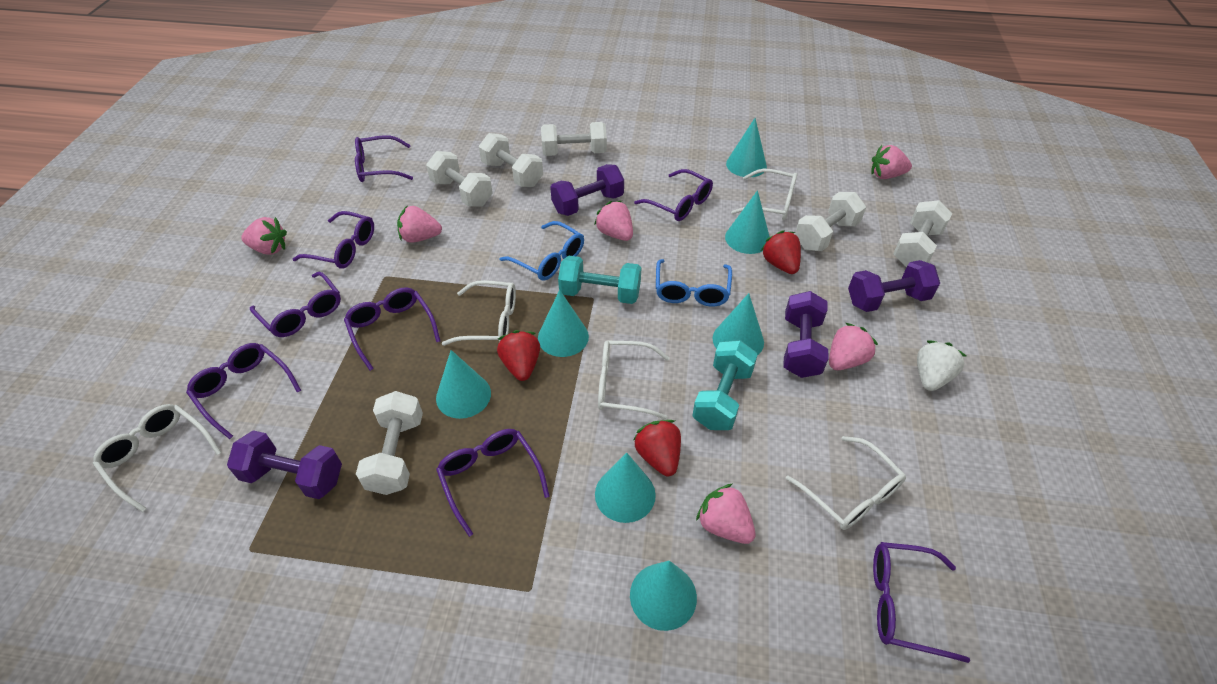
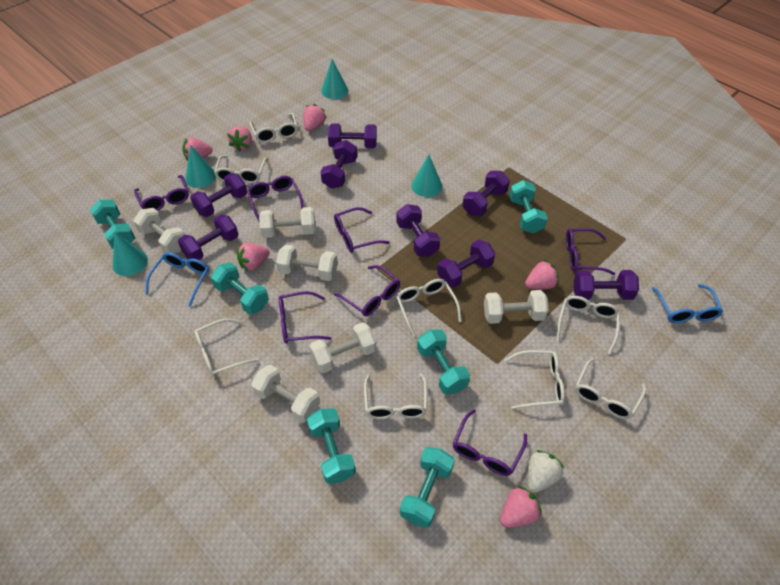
purple dumbbell: 4 -> 8
purple glasses: 8 -> 7
red strawberry: 3 -> 0
turquoise cone: 7 -> 4
turquoise dumbbell: 2 -> 6
white glasses: 5 -> 8

